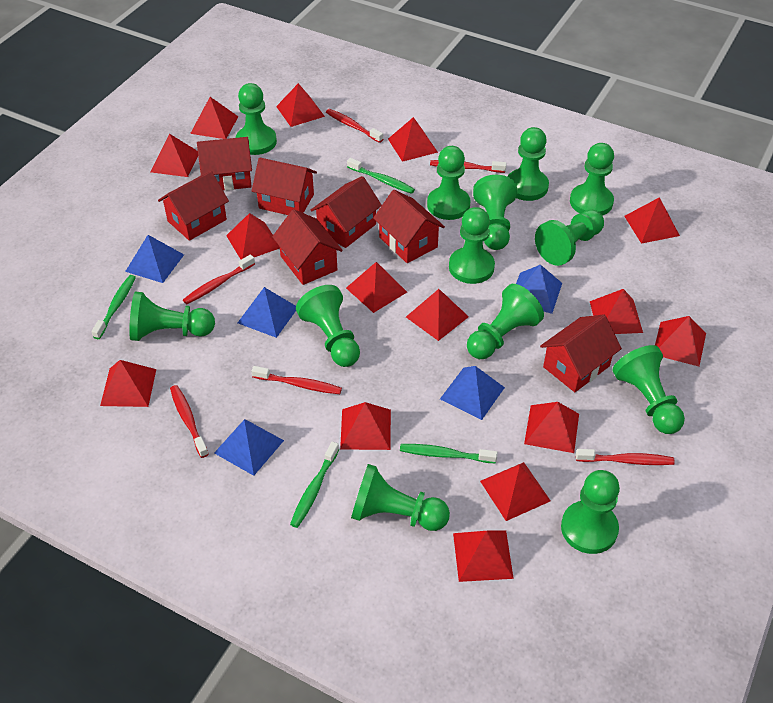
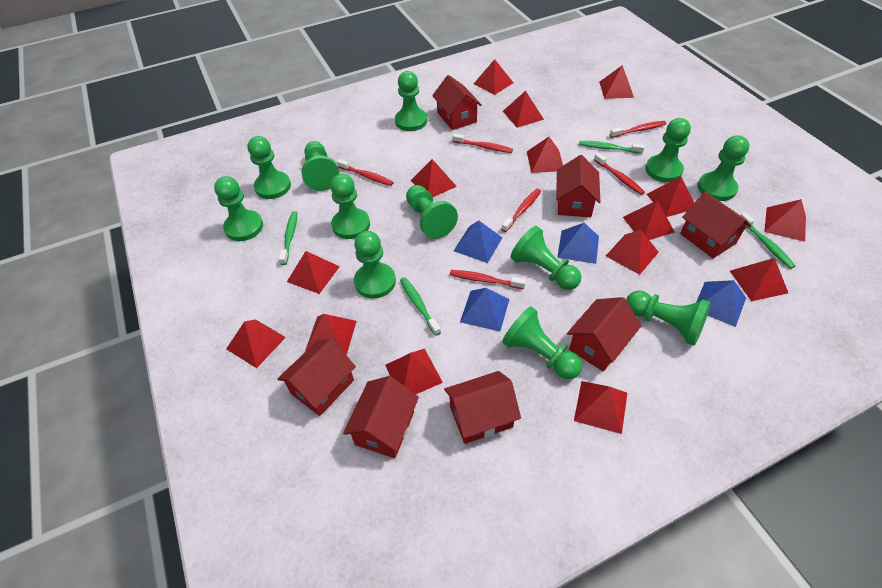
blue pyramid: 5 -> 4
green pawn: 13 -> 12

